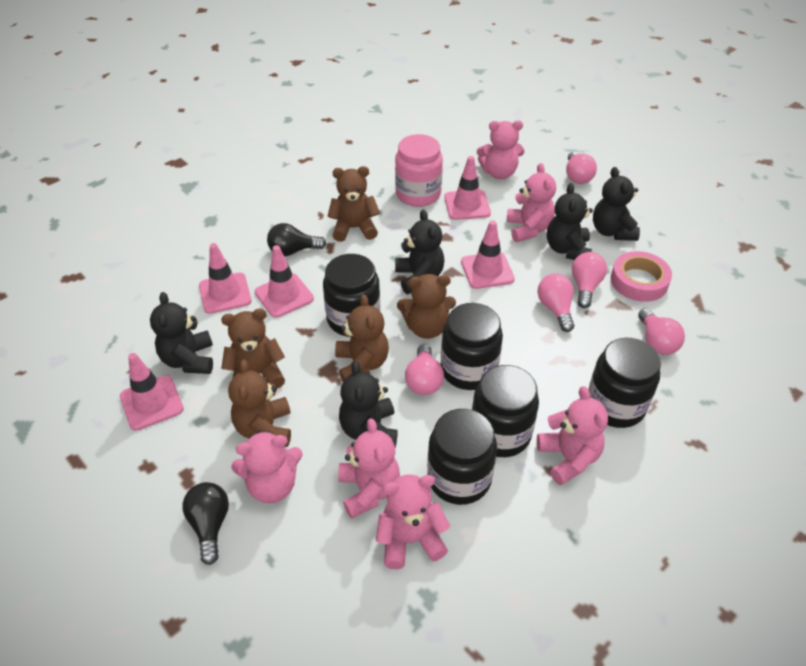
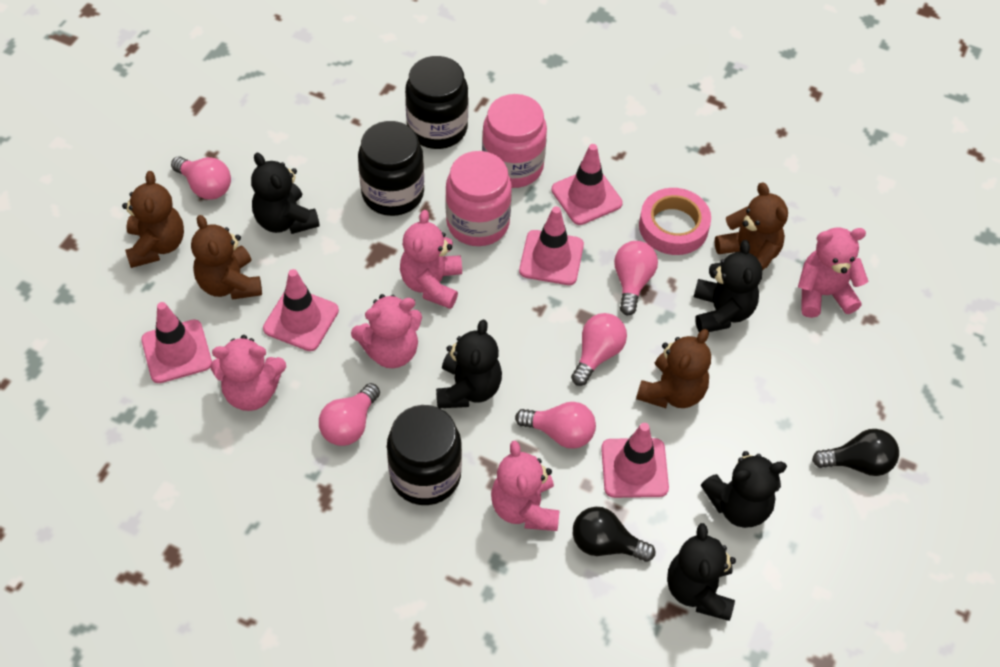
black jar: 5 -> 3
brown teddy bear: 5 -> 4
pink jar: 1 -> 2
pink teddy bear: 6 -> 5

